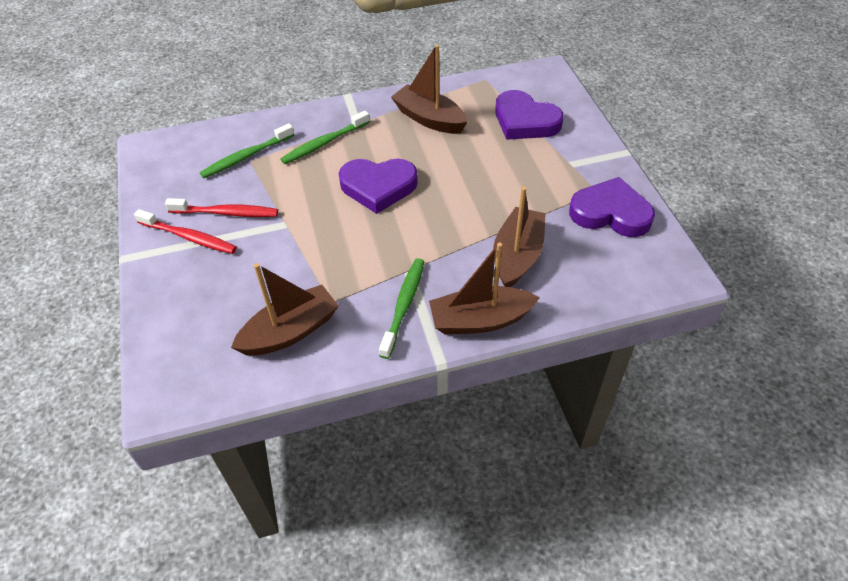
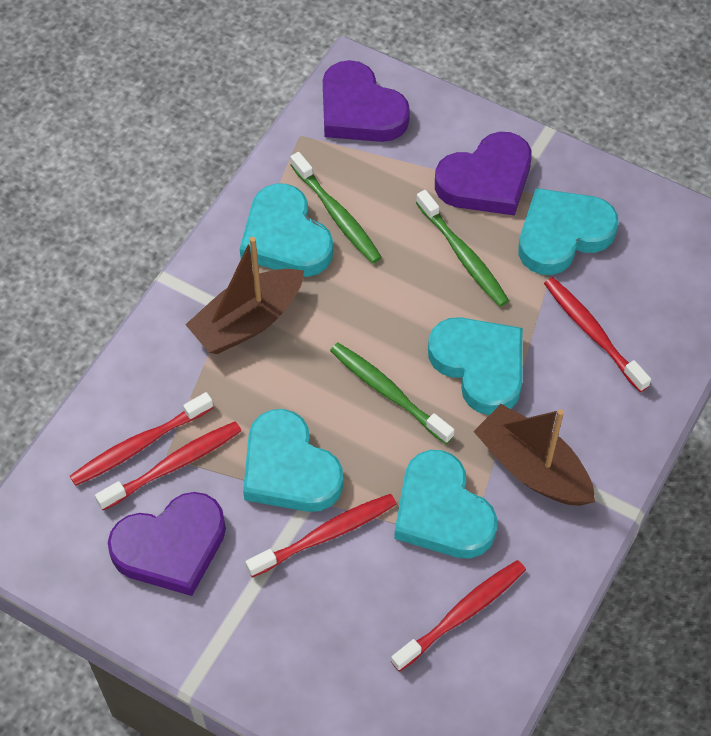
brown boat: 4 -> 2
red toothbrush: 2 -> 5
turquoise heart: 0 -> 5

